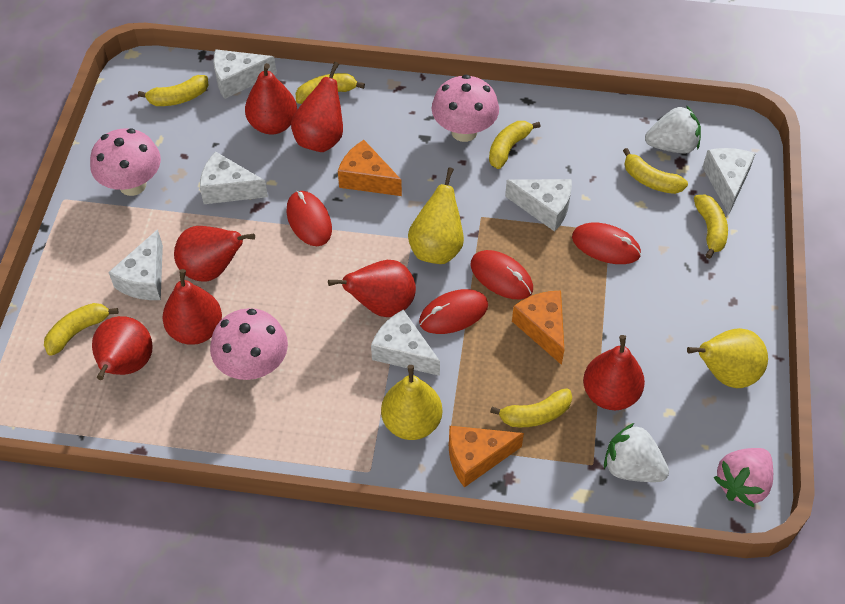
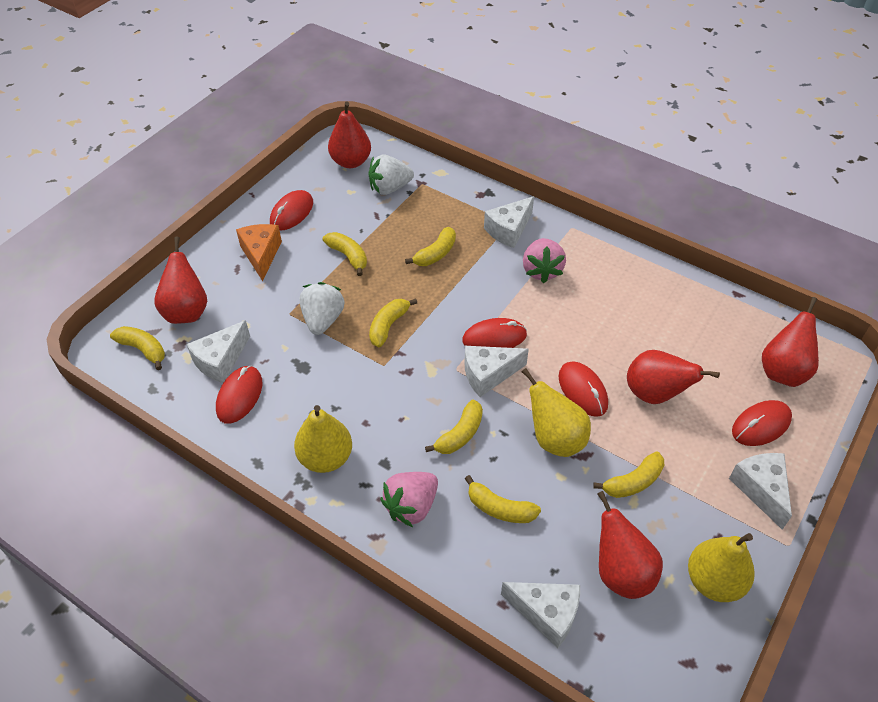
orange cheese: 3 -> 1
pink mushroom: 3 -> 0
pink strawberry: 1 -> 2
red mouse: 4 -> 5
red pear: 7 -> 5
white cheese: 6 -> 5

